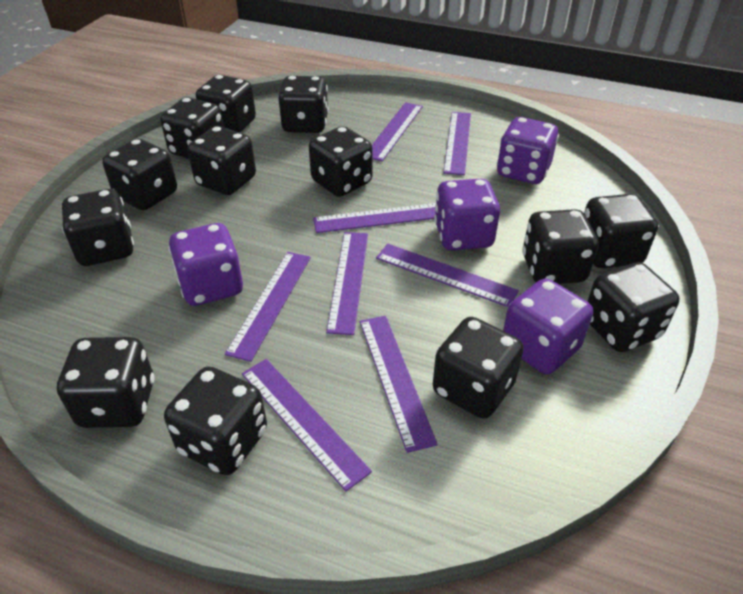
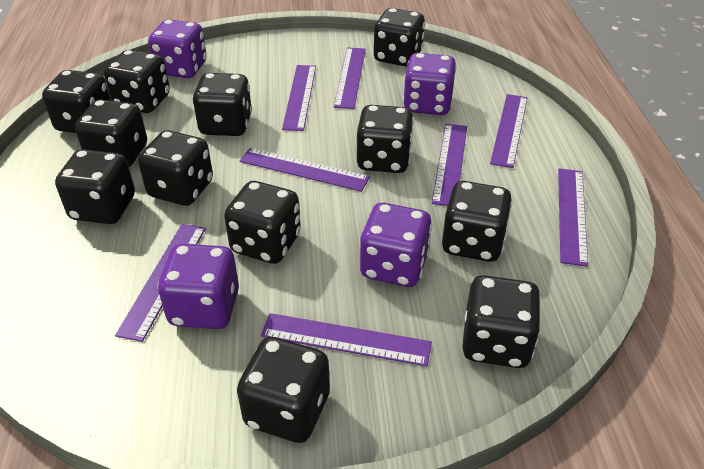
black dice: 13 -> 12

